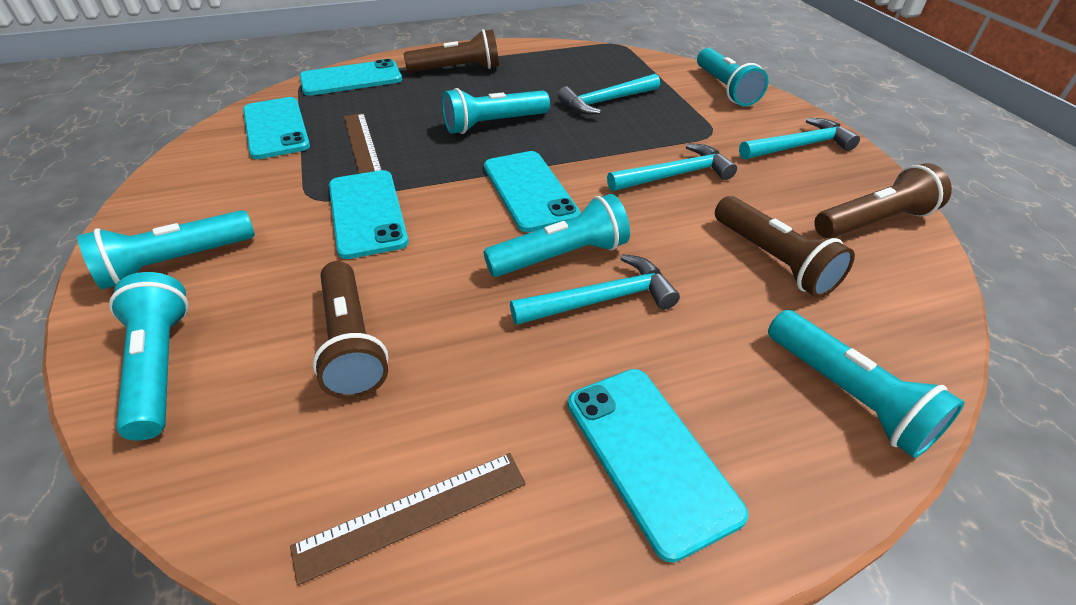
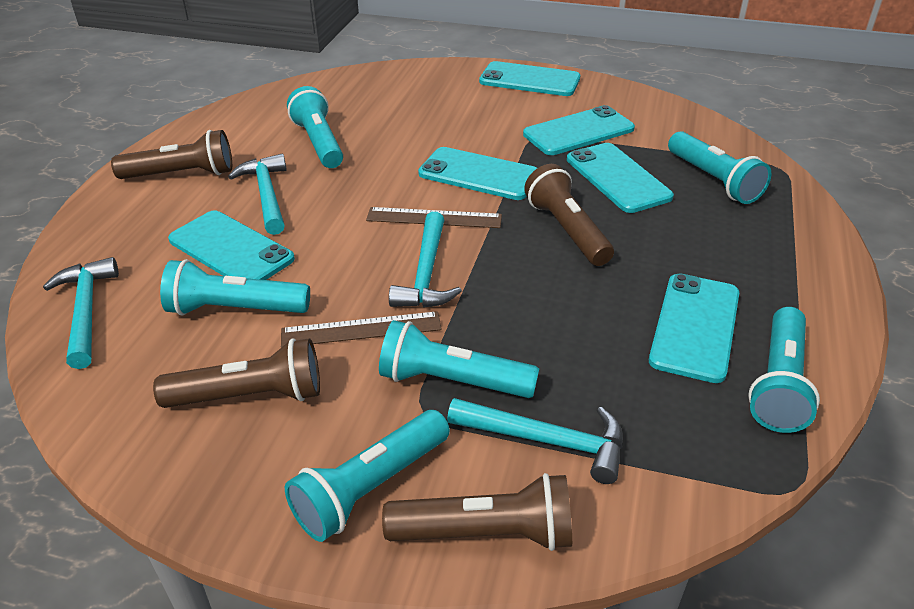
turquoise phone: 5 -> 6

